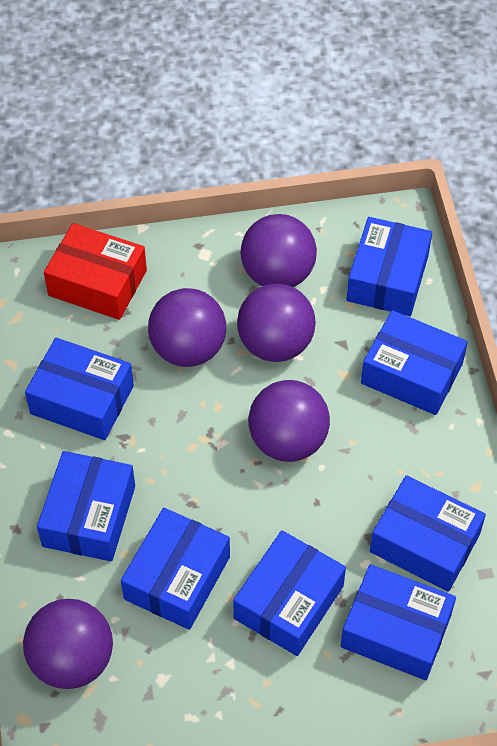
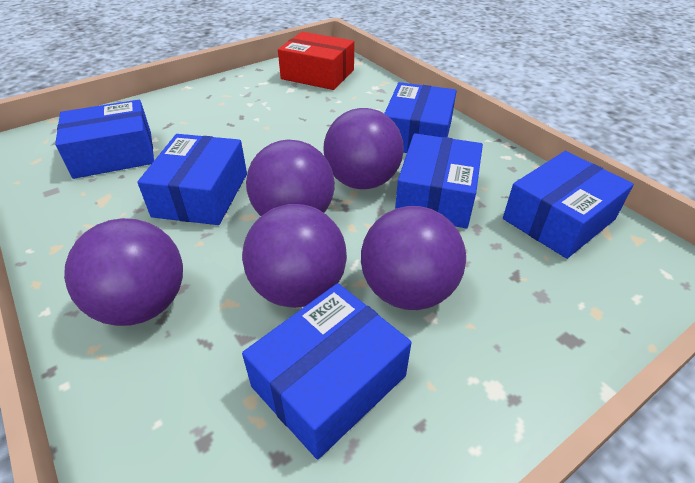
blue box: 8 -> 6

